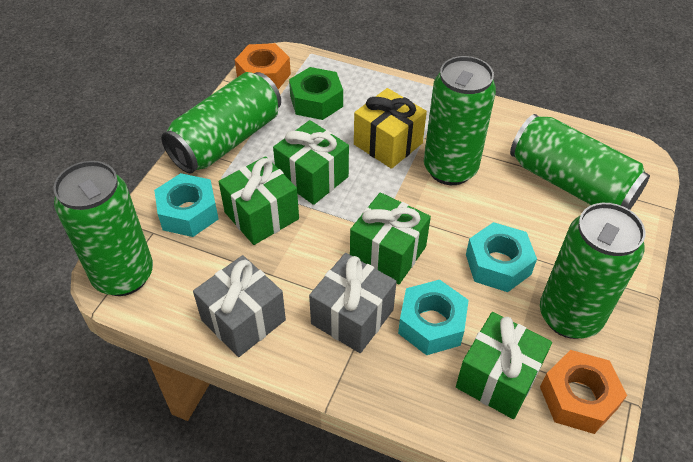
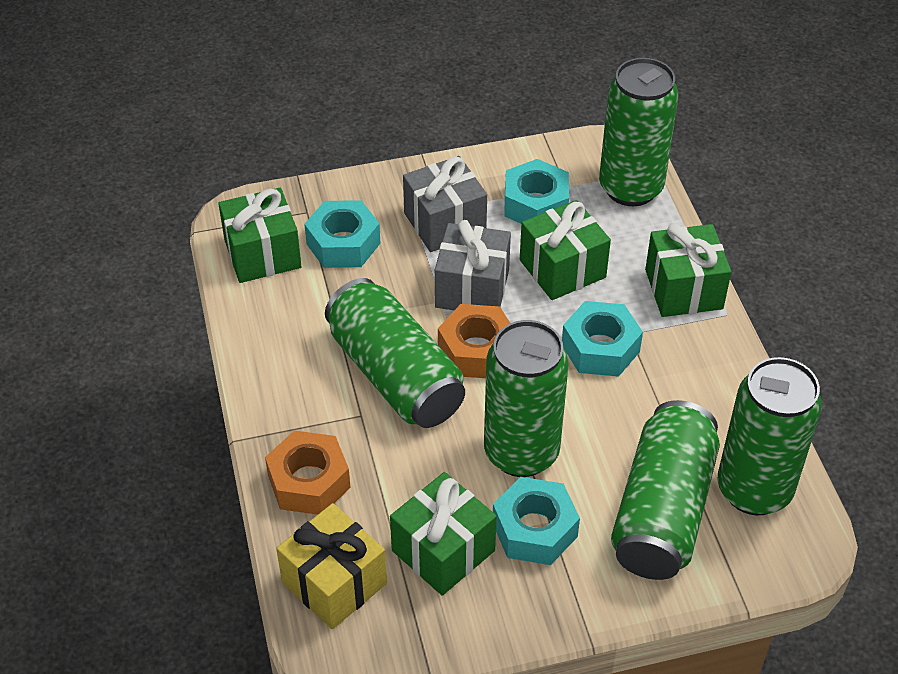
green nut: 1 -> 0
turquoise nut: 3 -> 4

